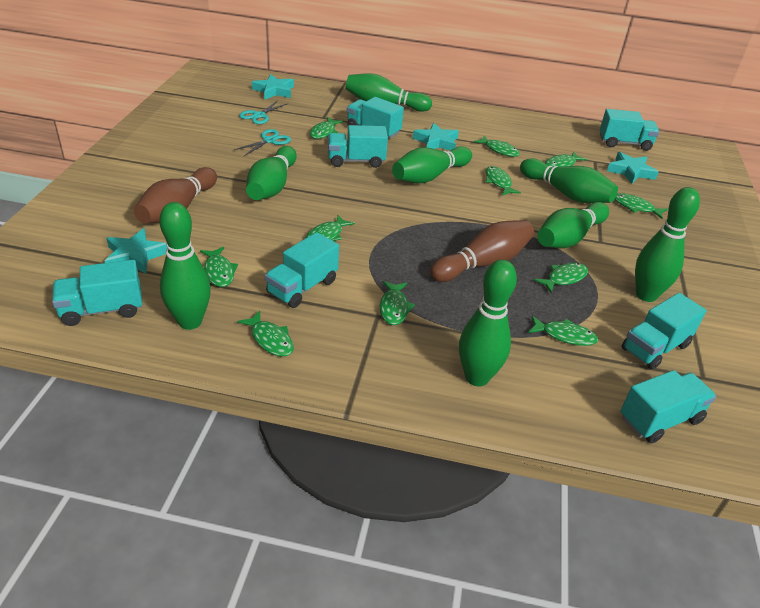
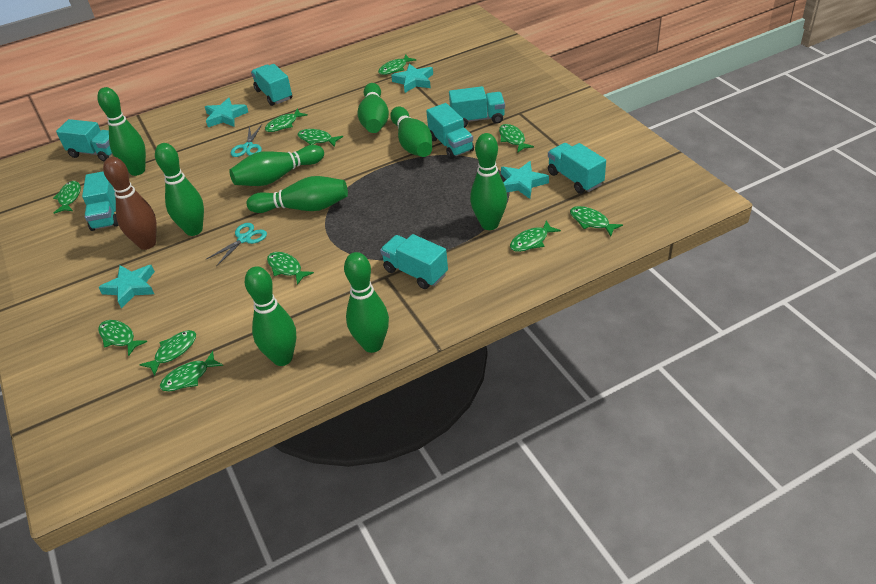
brown bowling pin: 2 -> 1
green bowling pin: 8 -> 9

